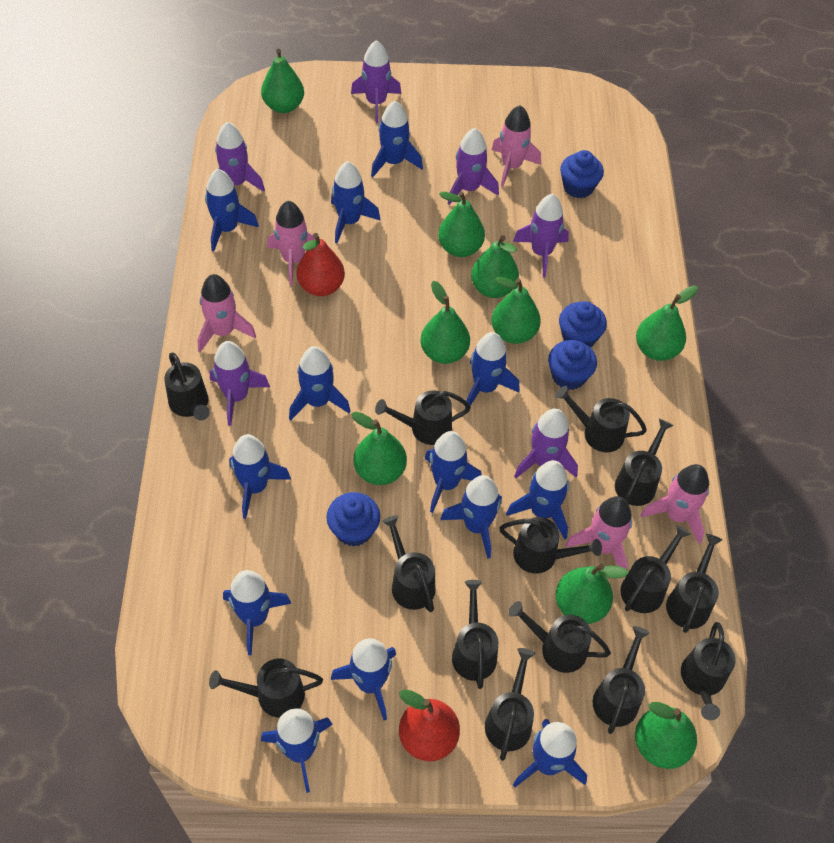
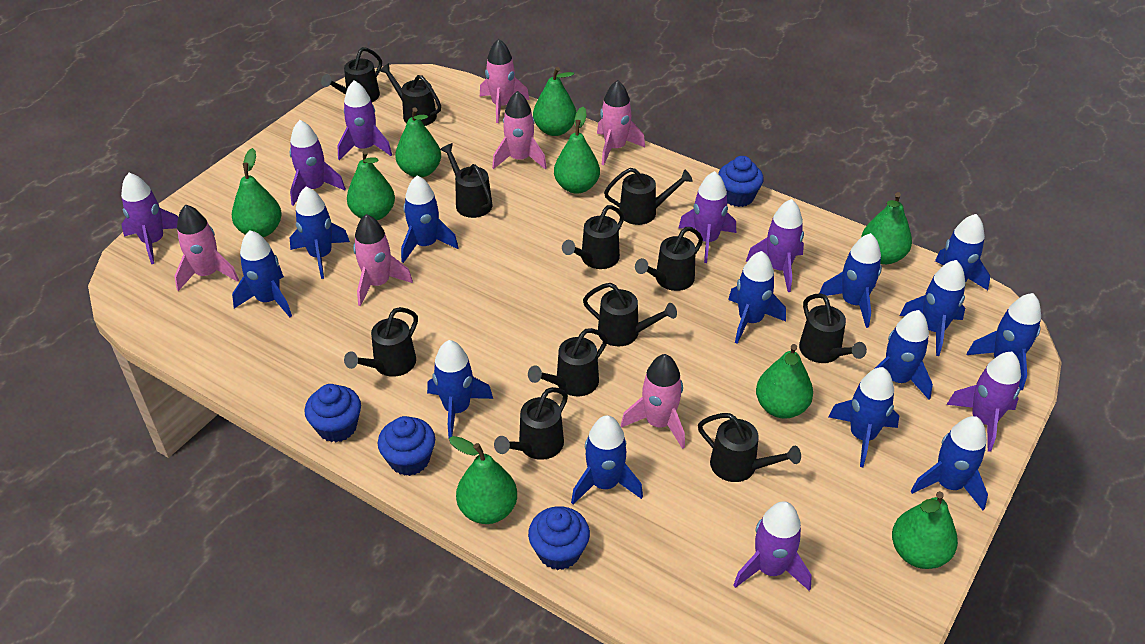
black watering can: 14 -> 12
pink rocket: 5 -> 6
purple rocket: 6 -> 7
red pear: 2 -> 0

